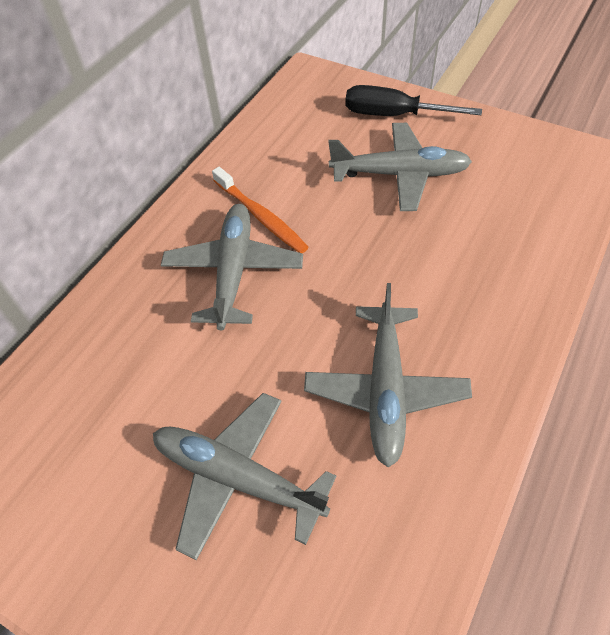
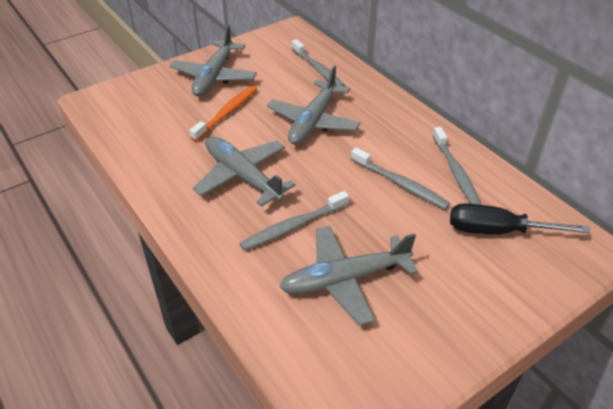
grey toothbrush: 0 -> 4

